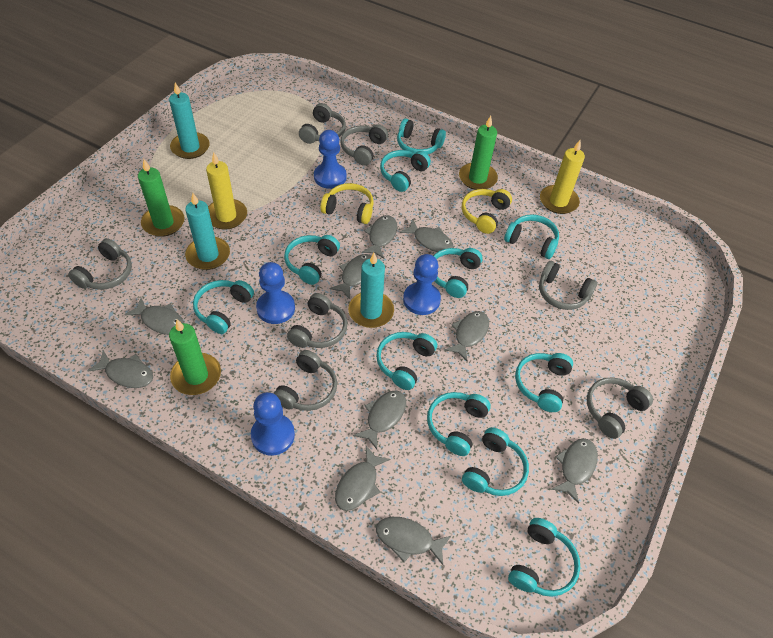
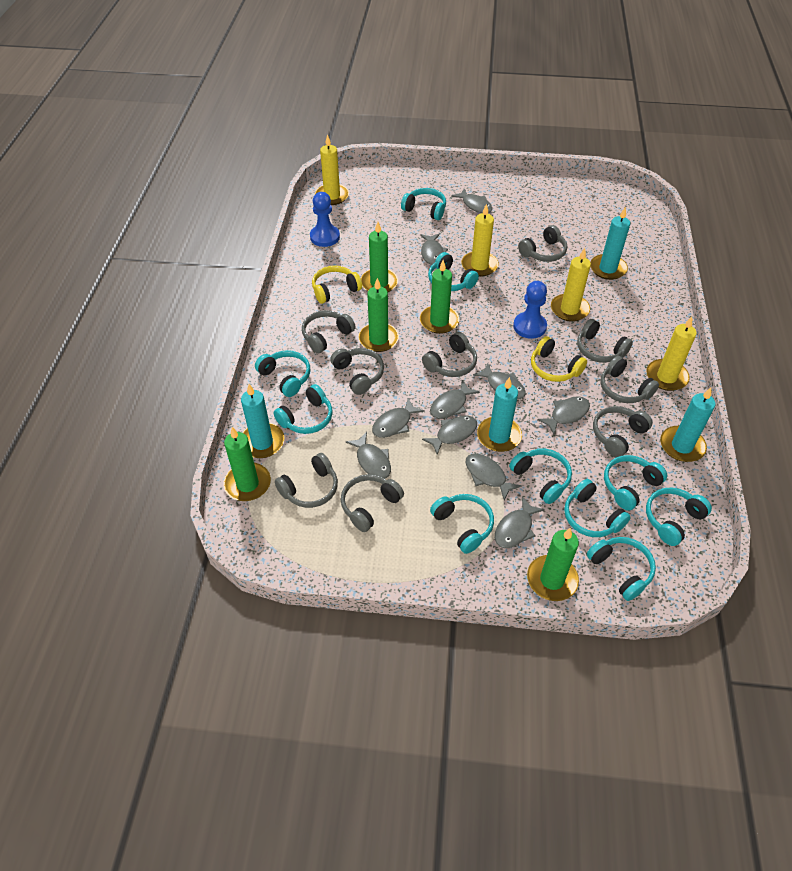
blue pawn: 4 -> 2
green candle: 3 -> 5
grey headphones: 7 -> 9
turquoise candle: 3 -> 4
turquoise headphones: 11 -> 10
yellow candle: 2 -> 4

